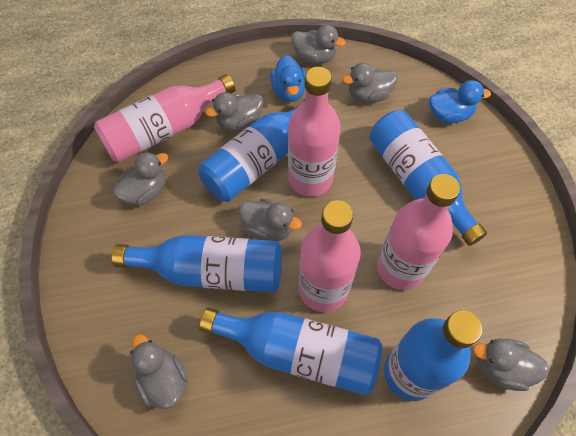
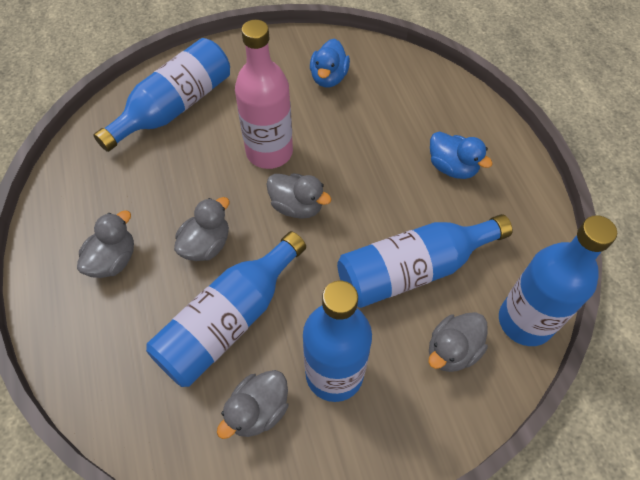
grey duck: 7 -> 5
pink bottle: 4 -> 1

